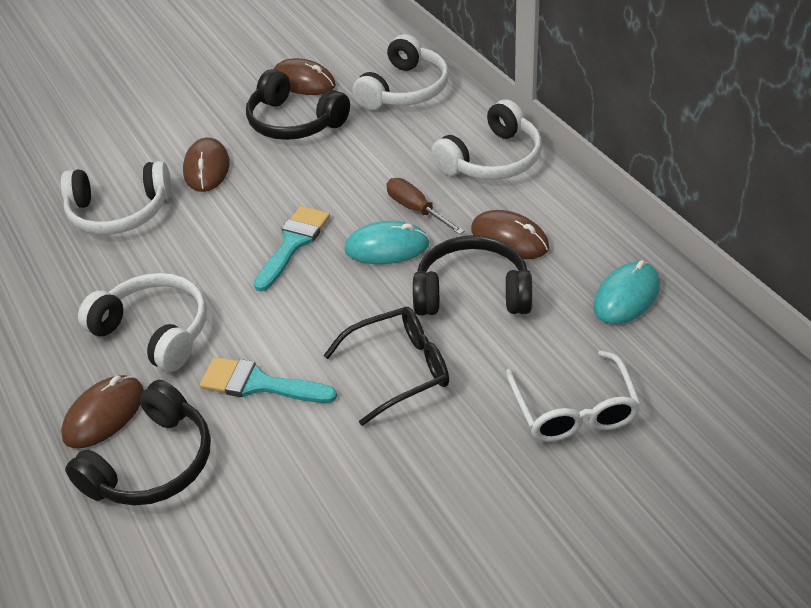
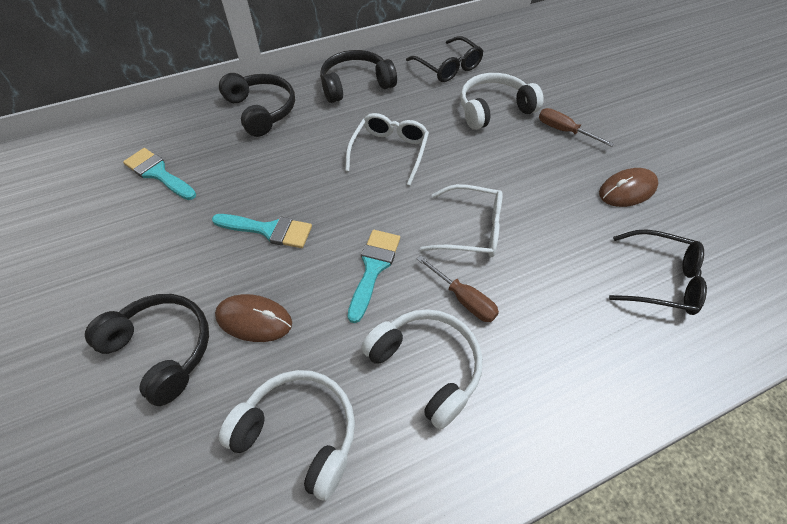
black glasses: 1 -> 2
brown mouse: 4 -> 2
brown screwdriver: 1 -> 2
turquoise brush: 2 -> 3
turquoise mouse: 2 -> 0
white glasses: 1 -> 2
white headphones: 4 -> 3

